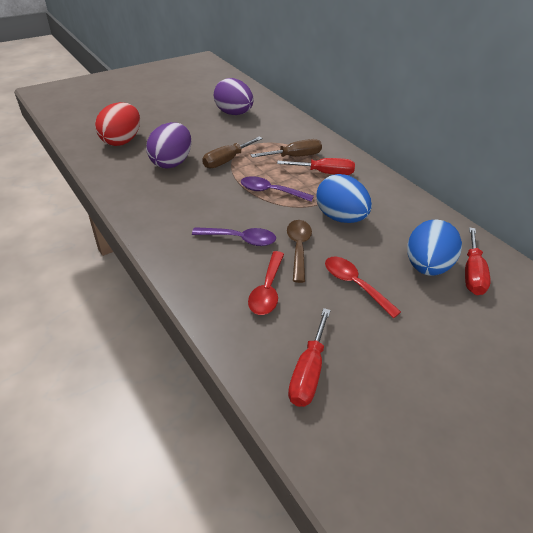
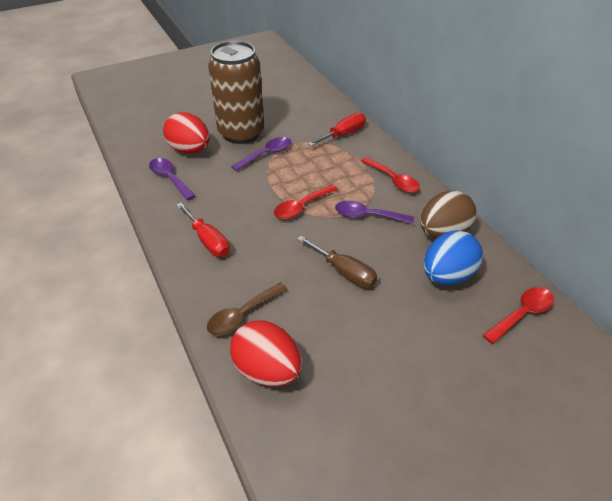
blue egg: 2 -> 1
brown can: 0 -> 1
brown egg: 0 -> 1
brown screwdriver: 2 -> 1
purple egg: 2 -> 0
purple spoon: 2 -> 3
red egg: 1 -> 2
red screwdriver: 3 -> 2
red spoon: 2 -> 3

